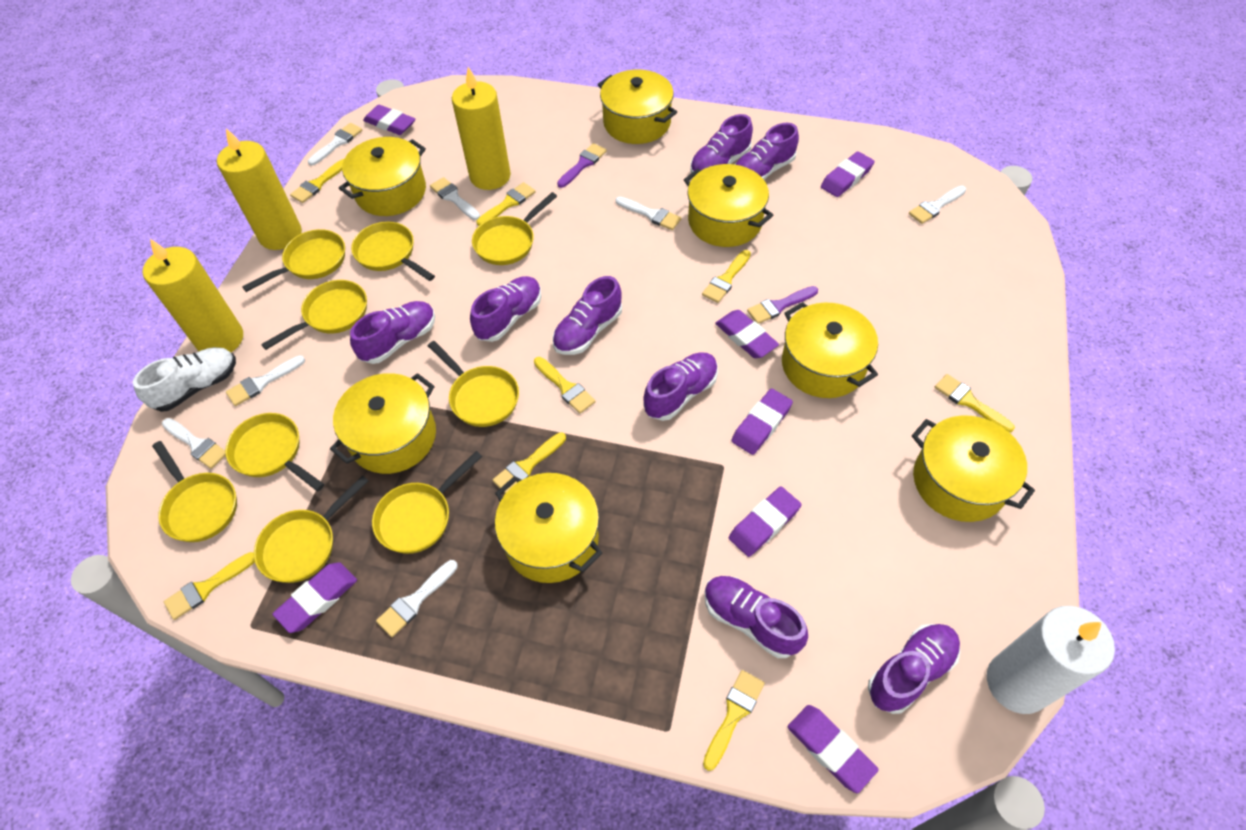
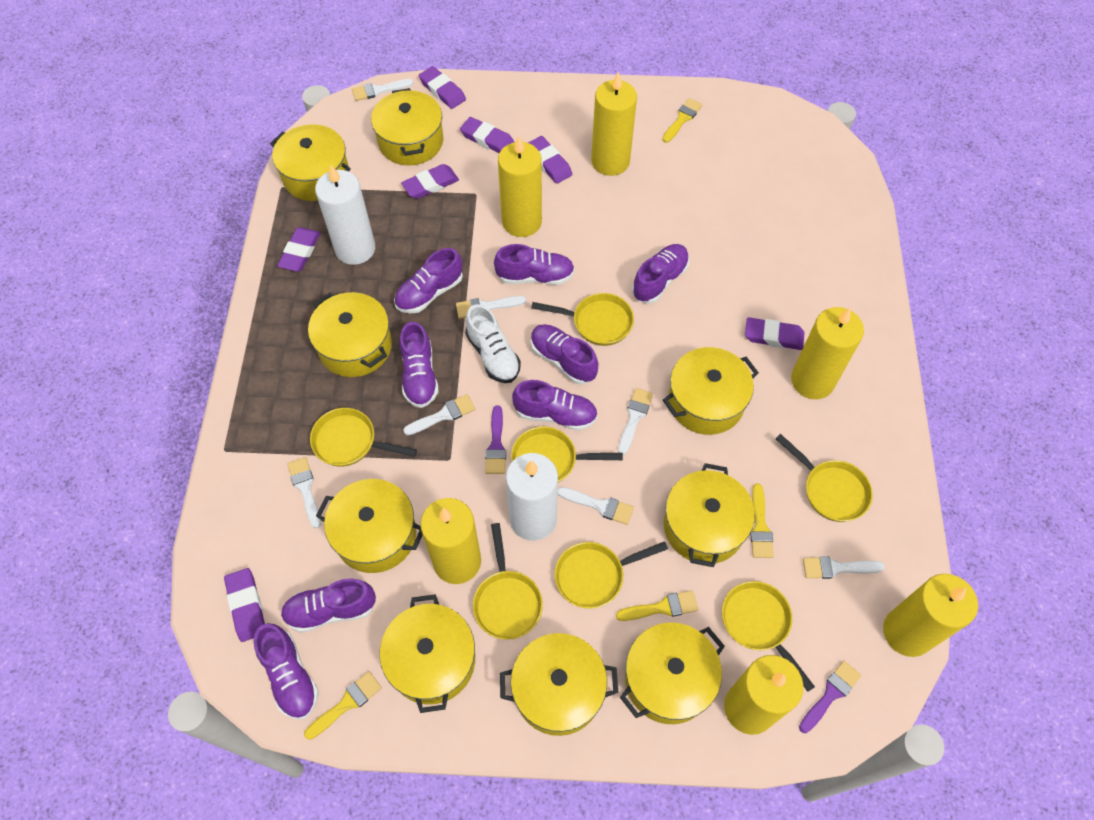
white candle: 1 -> 2
yellow brush: 8 -> 4
yellow candle: 3 -> 6
yellow pan: 9 -> 7
yellow pot: 7 -> 9

